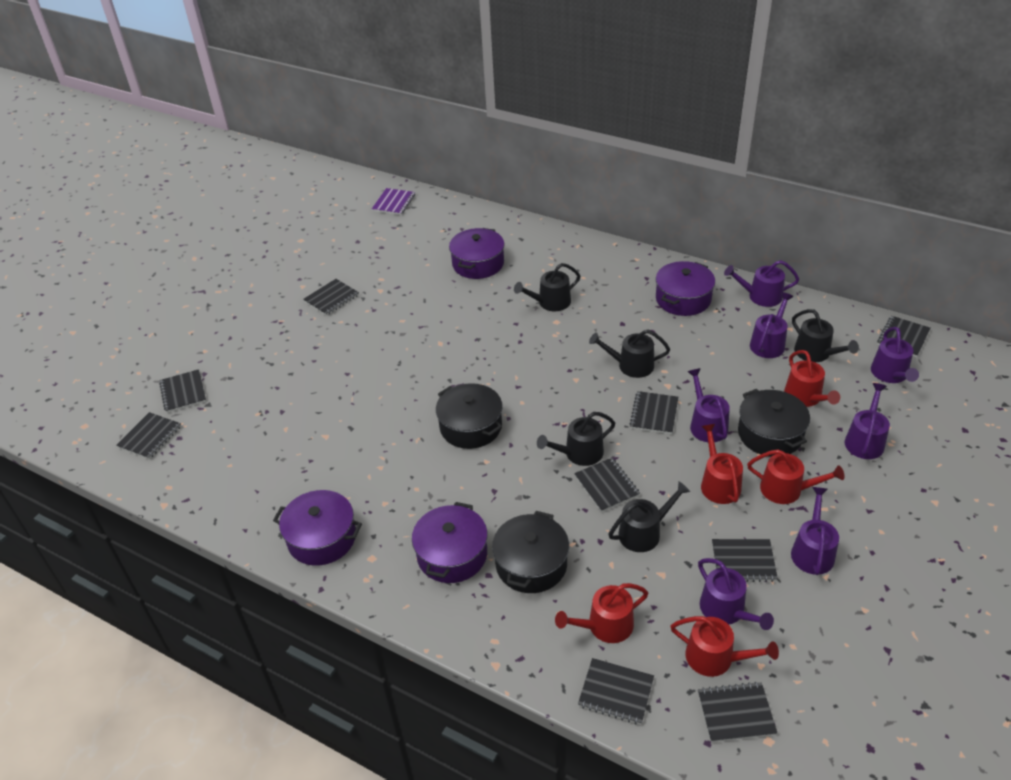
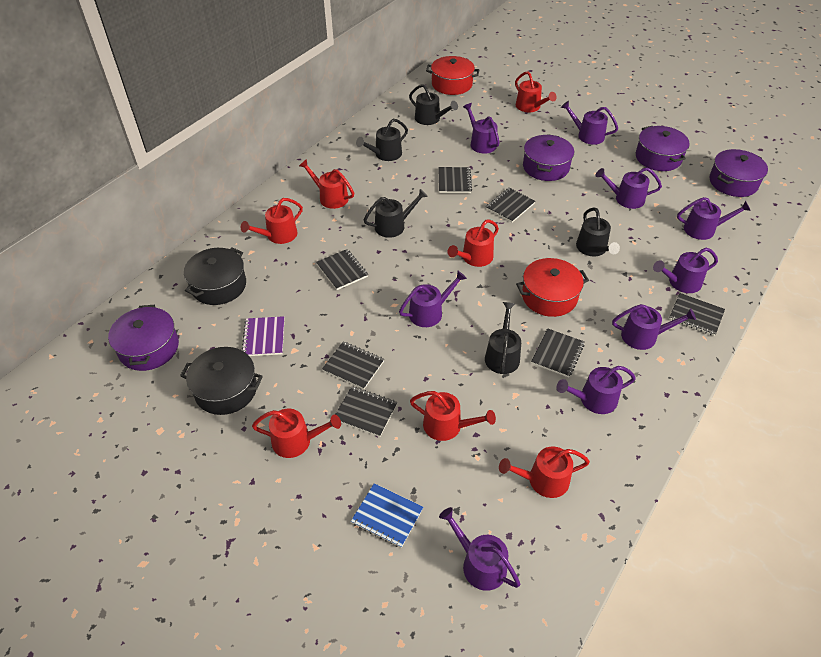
black notebook: 9 -> 7
black pot: 3 -> 2
blue notebook: 0 -> 1
purple watering can: 7 -> 9
red pot: 0 -> 2
red watering can: 5 -> 7

